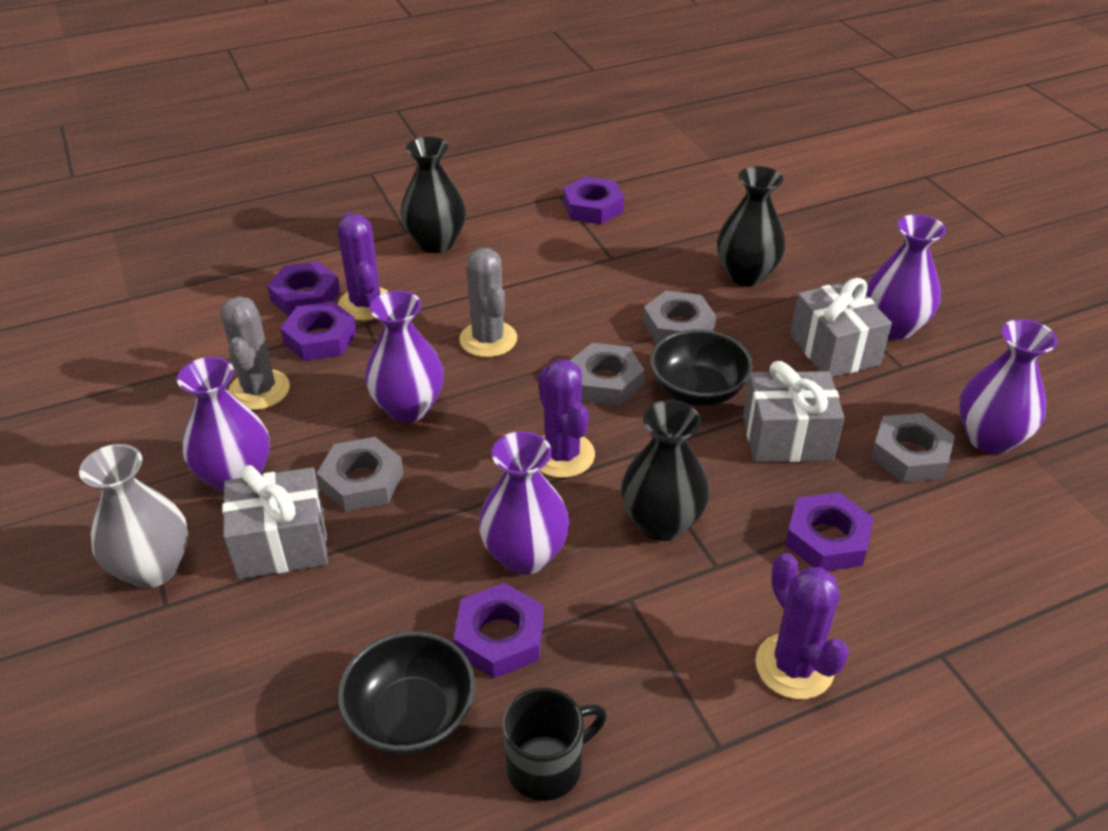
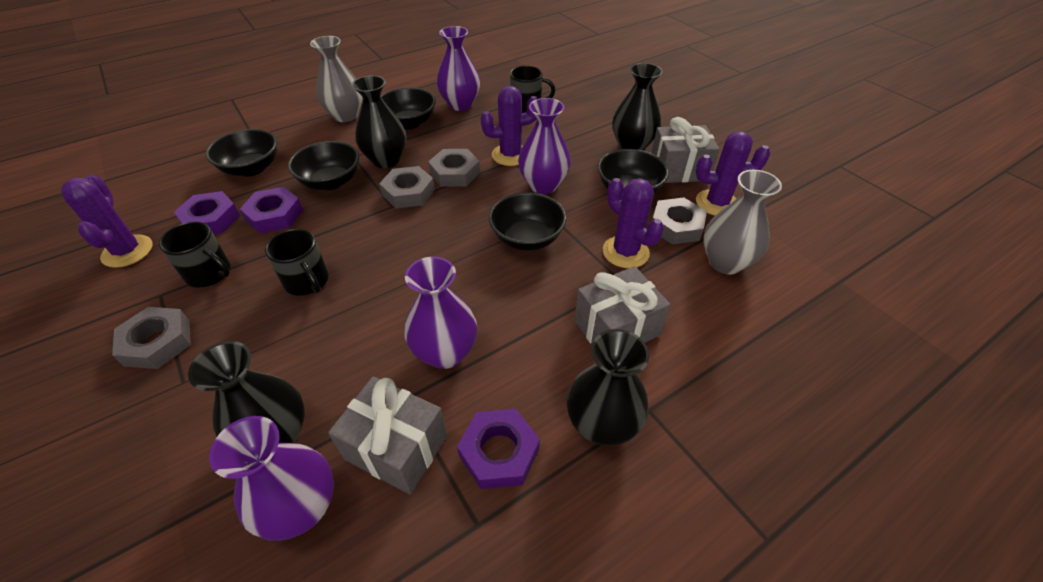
black bowl: 2 -> 5
black mug: 1 -> 3
black vase: 3 -> 4
grey cactus: 2 -> 0
grey vase: 1 -> 2
purple cactus: 3 -> 4
purple nut: 5 -> 3
purple vase: 5 -> 4

